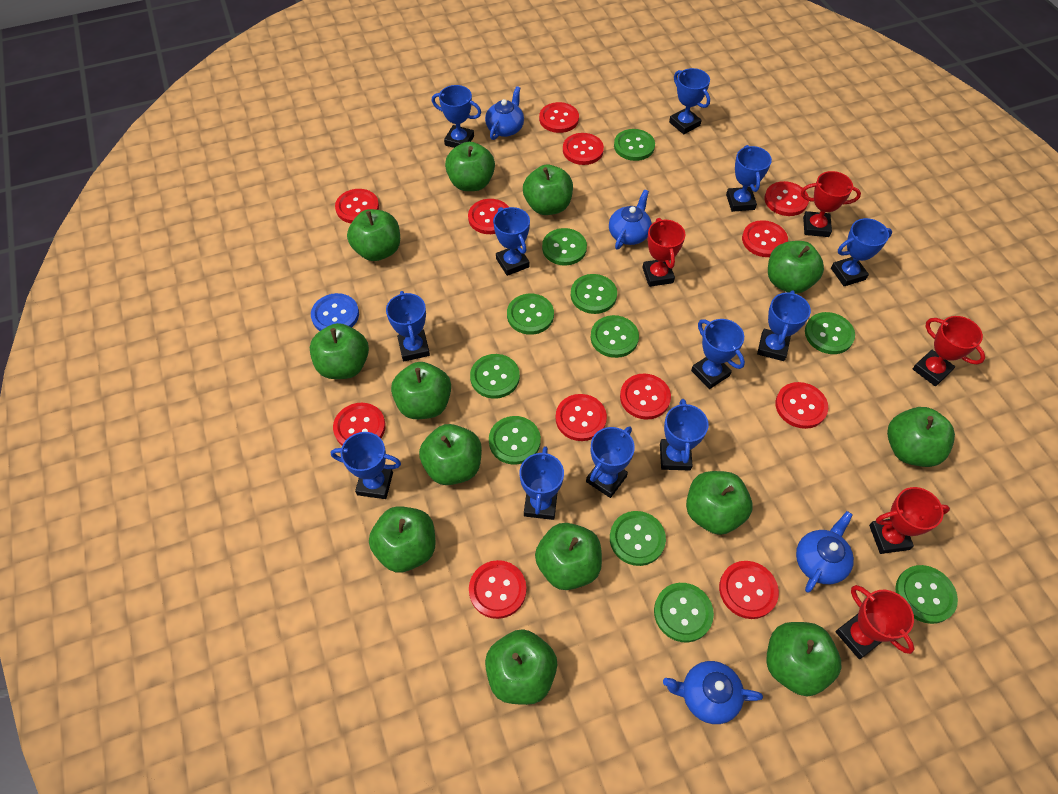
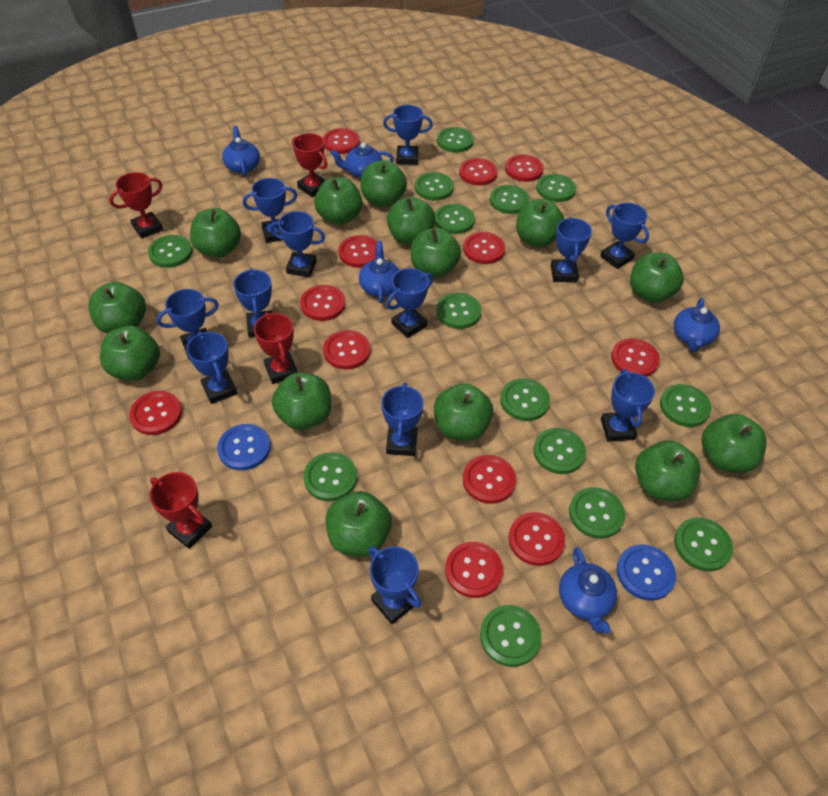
blue button: 1 -> 2
blue teapot: 4 -> 5
green apple: 13 -> 14
green button: 11 -> 14
red trophy: 5 -> 4

